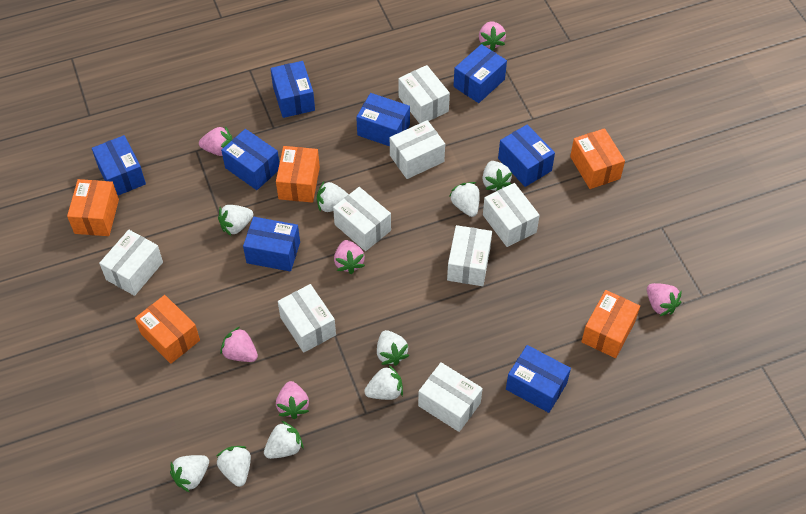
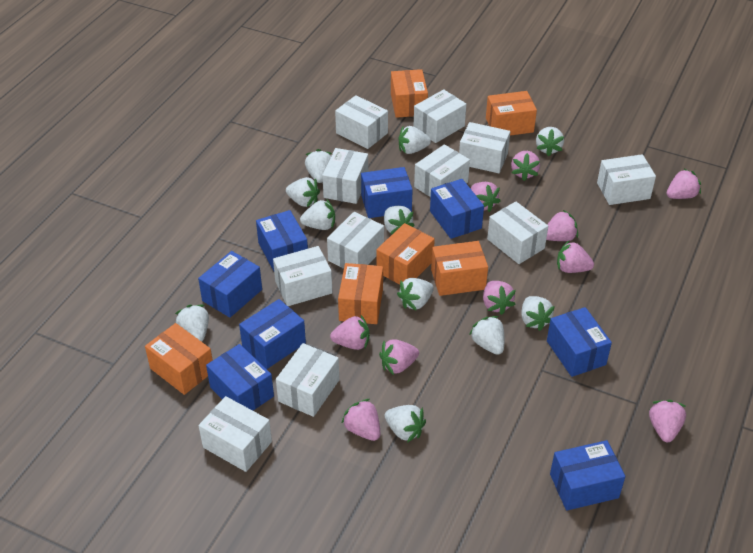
orange box: 5 -> 6
pink strawberry: 6 -> 10
white box: 8 -> 11
white strawberry: 9 -> 11

